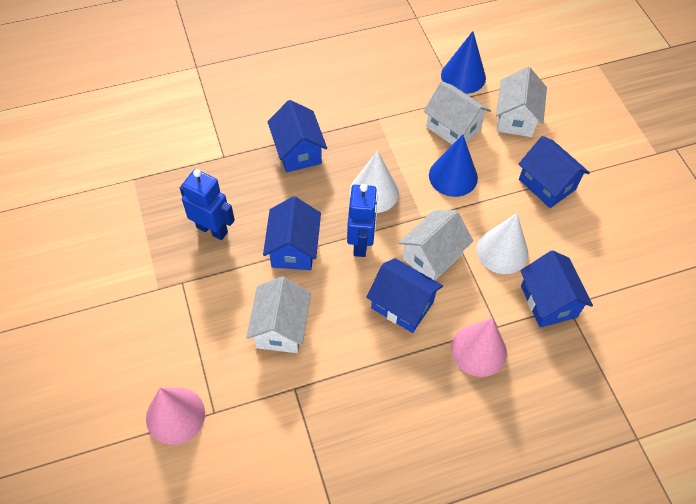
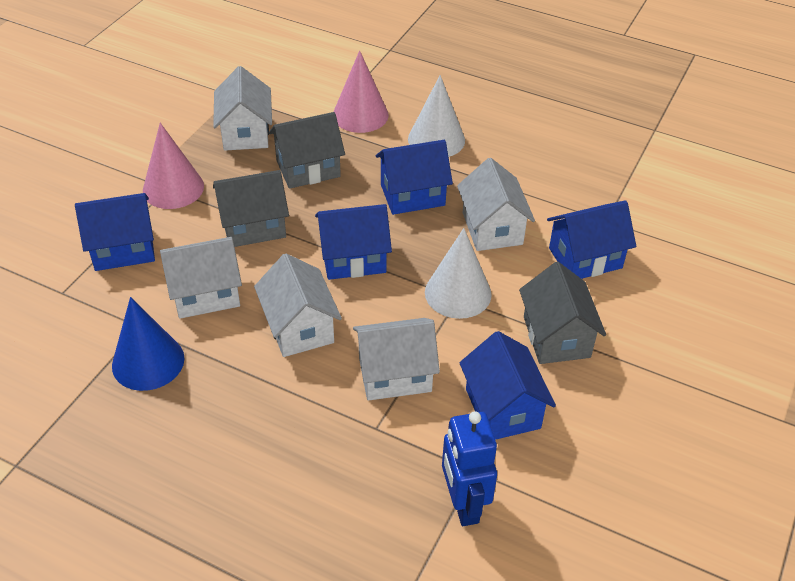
blue cone: 2 -> 1
blue robot: 2 -> 1
grey house: 0 -> 3
white house: 4 -> 5

